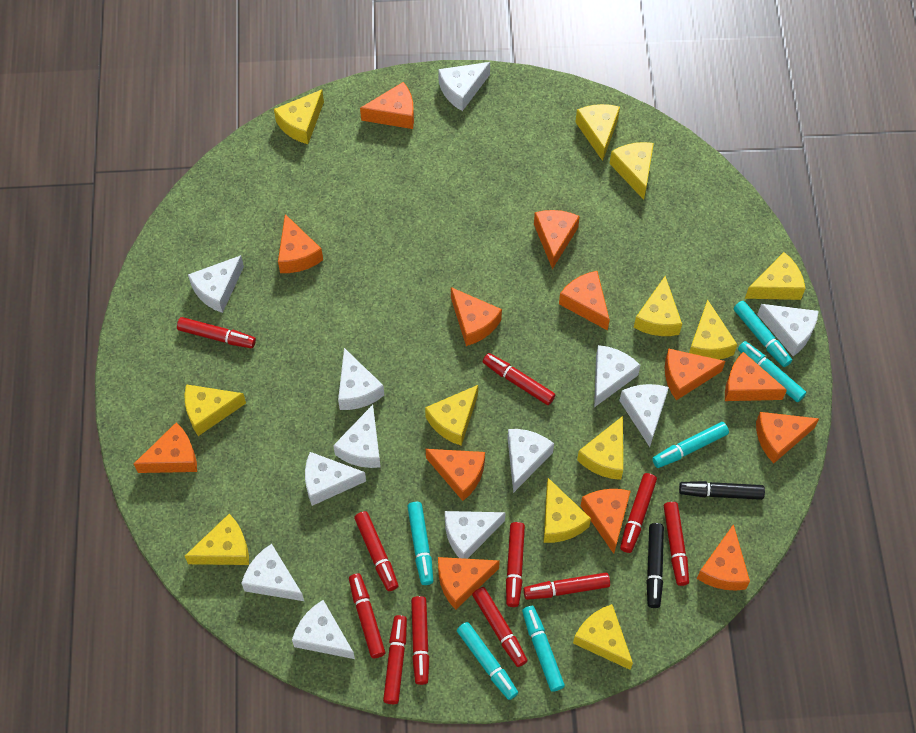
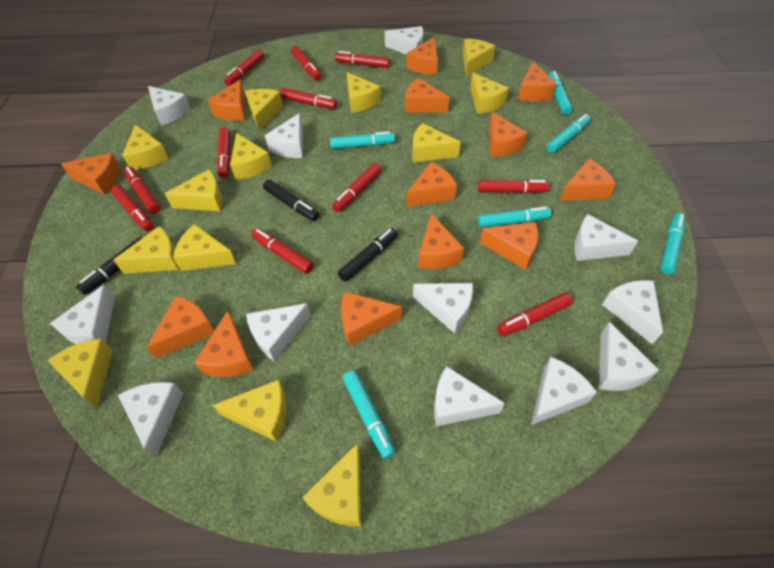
black marker: 2 -> 3
yellow cheese: 12 -> 13

